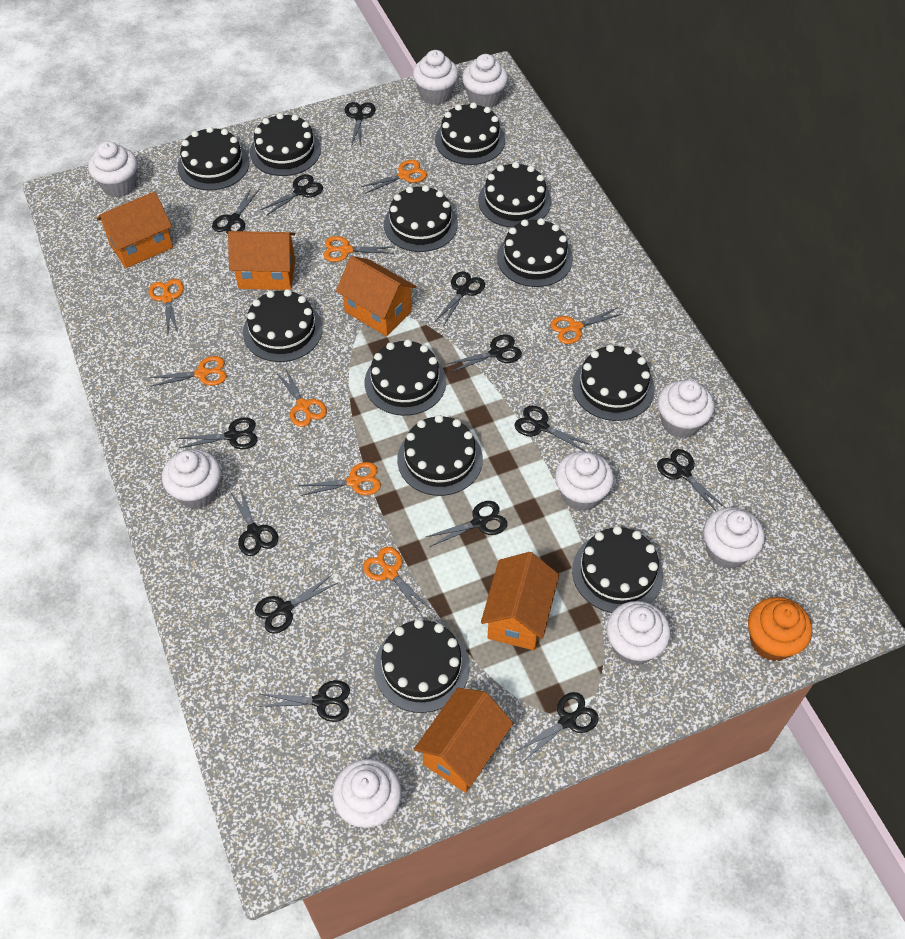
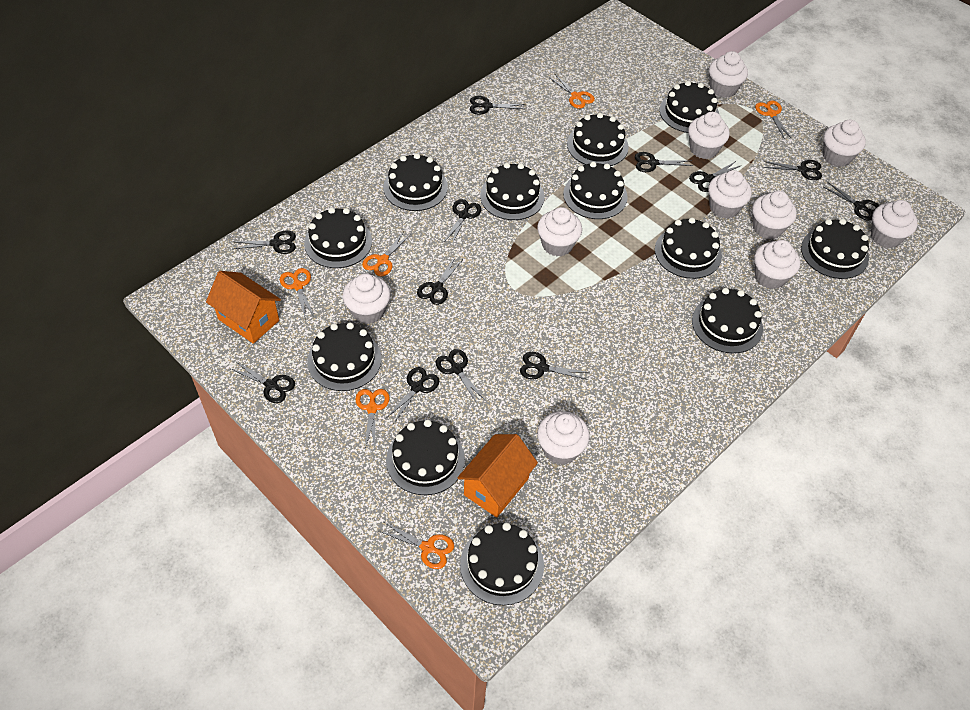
black scissors: 13 -> 12
orange cupcake: 1 -> 0
orange house: 5 -> 2
orange scissors: 8 -> 6
white cupcake: 9 -> 10

